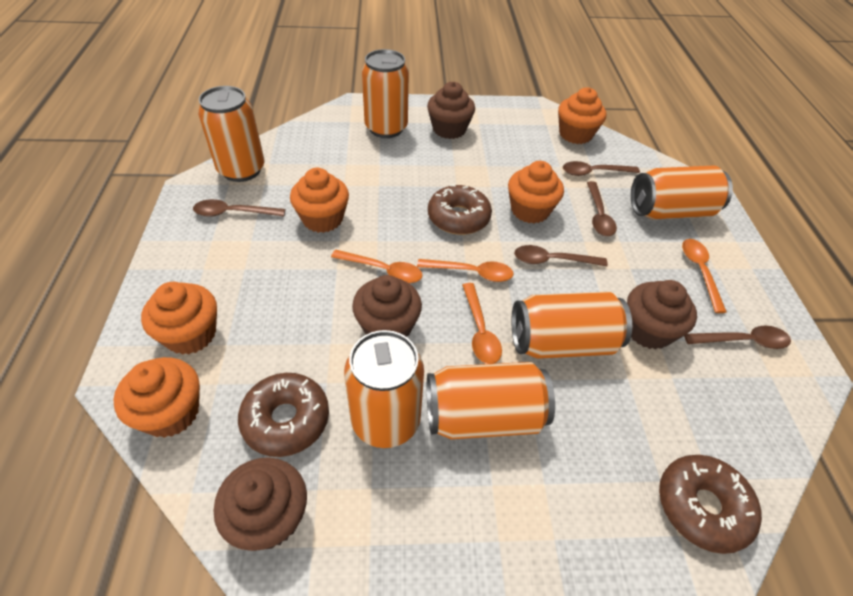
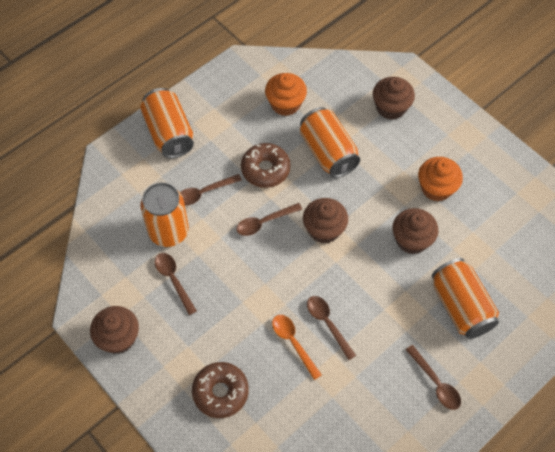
brown donut: 3 -> 2
orange can: 6 -> 4
orange cupcake: 5 -> 2
orange spoon: 4 -> 1

